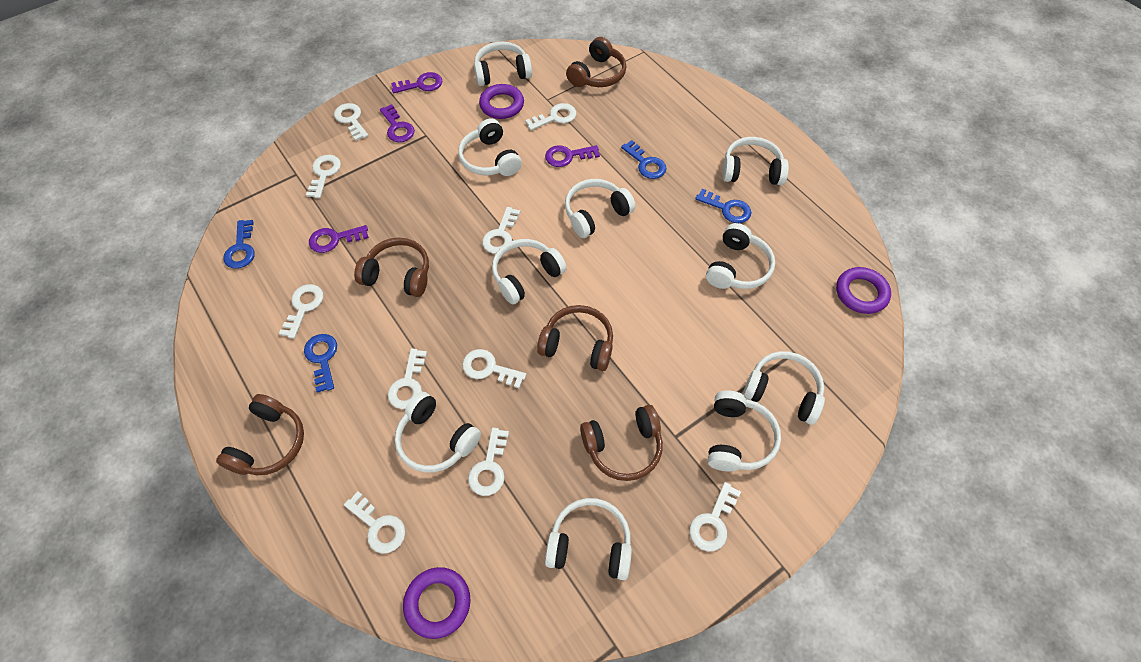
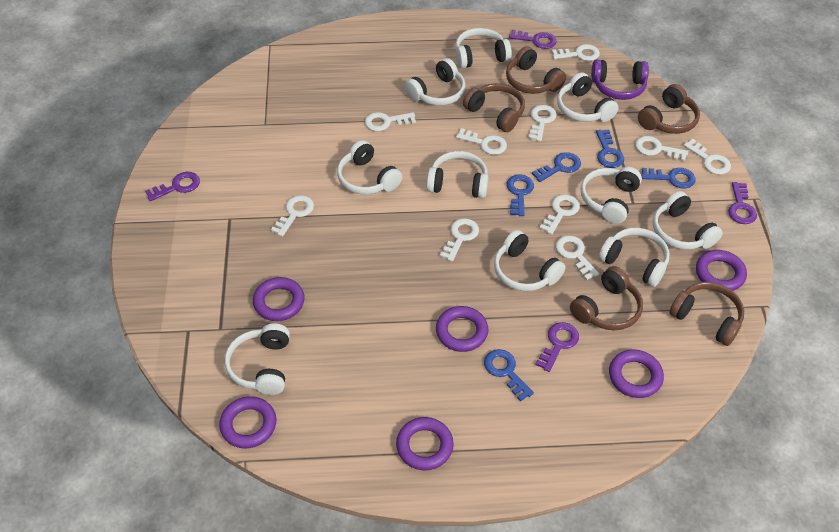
blue key: 4 -> 5
purple headphones: 0 -> 1
purple ring: 3 -> 6

